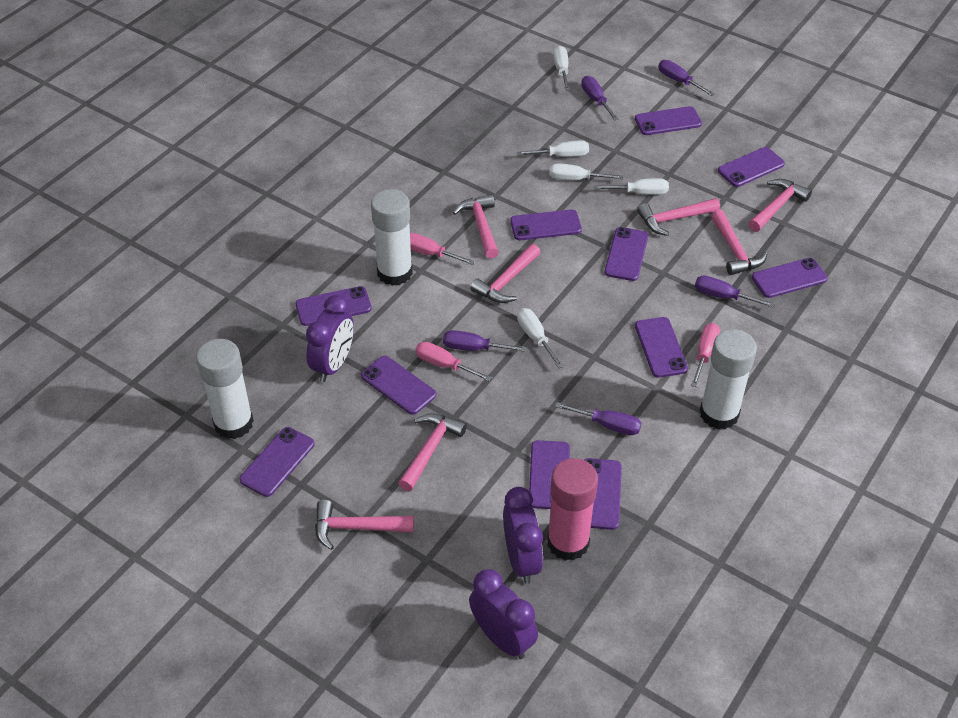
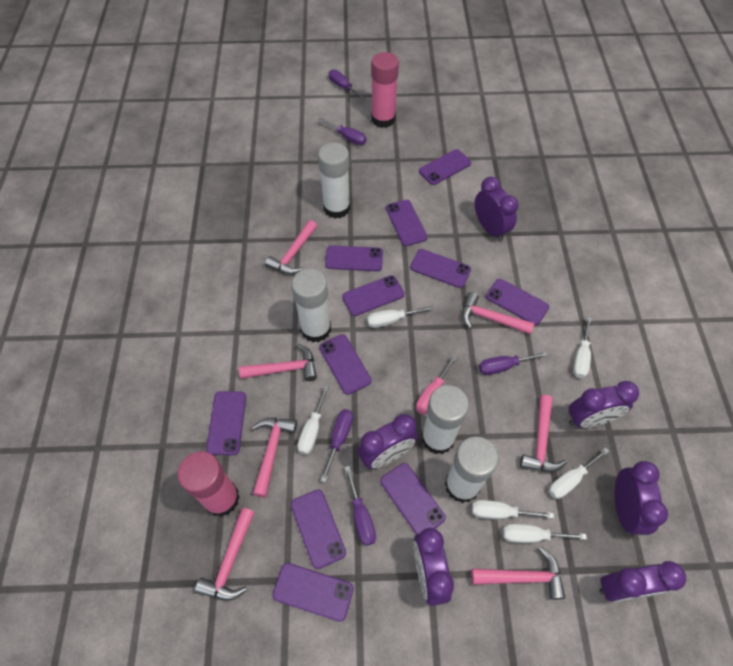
pink glue stick: 1 -> 2
pink screwdriver: 3 -> 1
purple clock: 3 -> 6
white glue stick: 3 -> 4
white screwdriver: 5 -> 6

